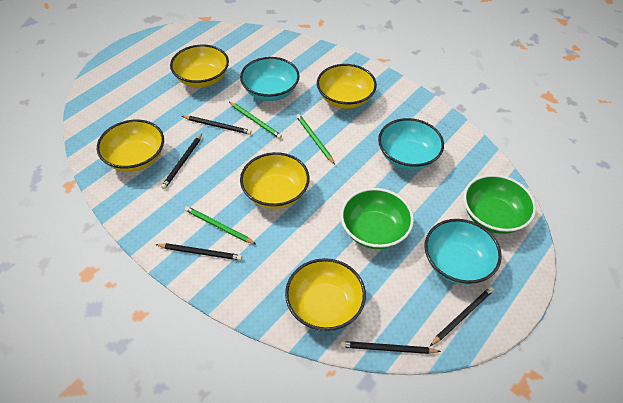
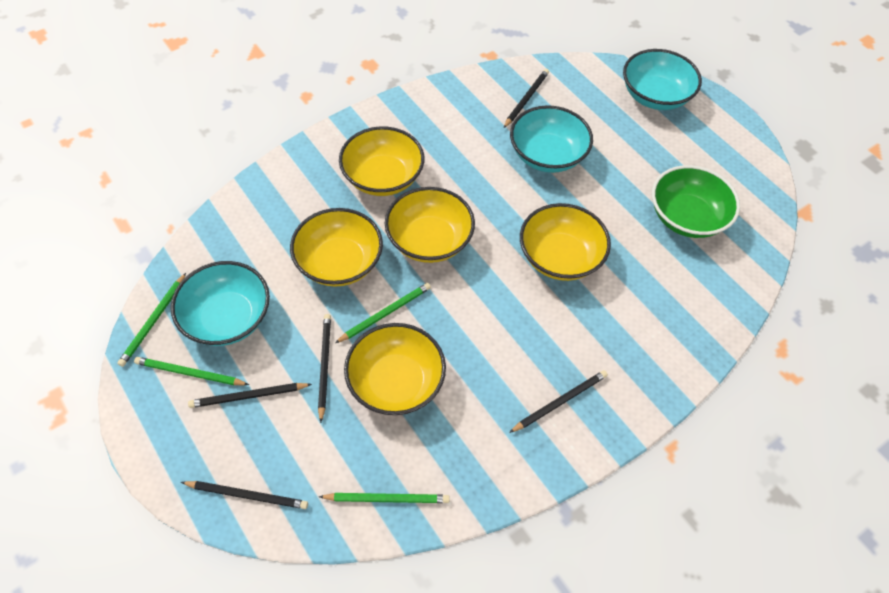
green bowl: 2 -> 1
green pencil: 3 -> 4

